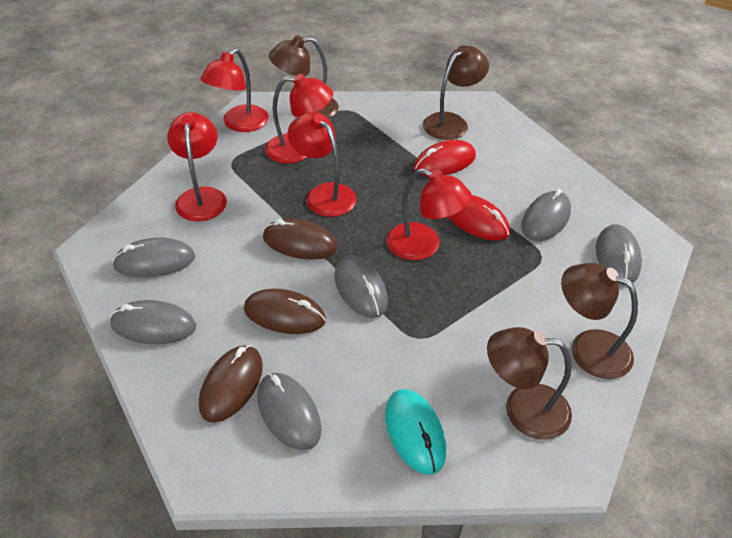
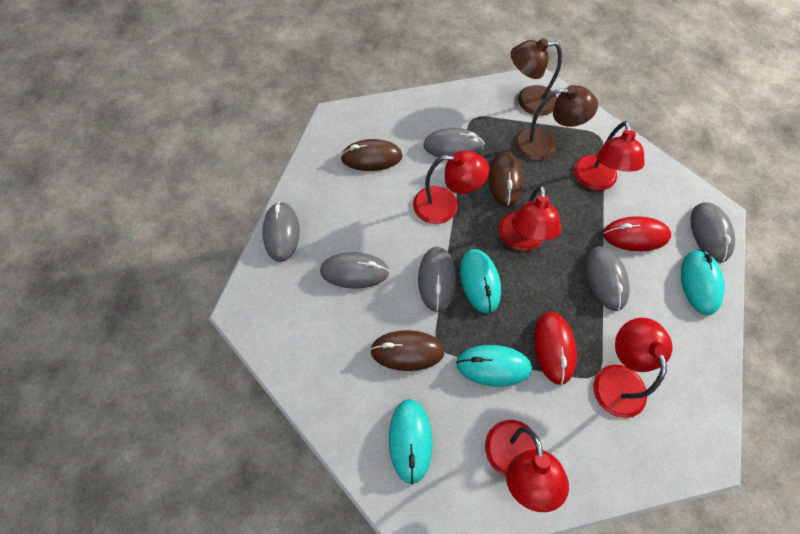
brown lamp: 4 -> 2
turquoise mouse: 1 -> 4

